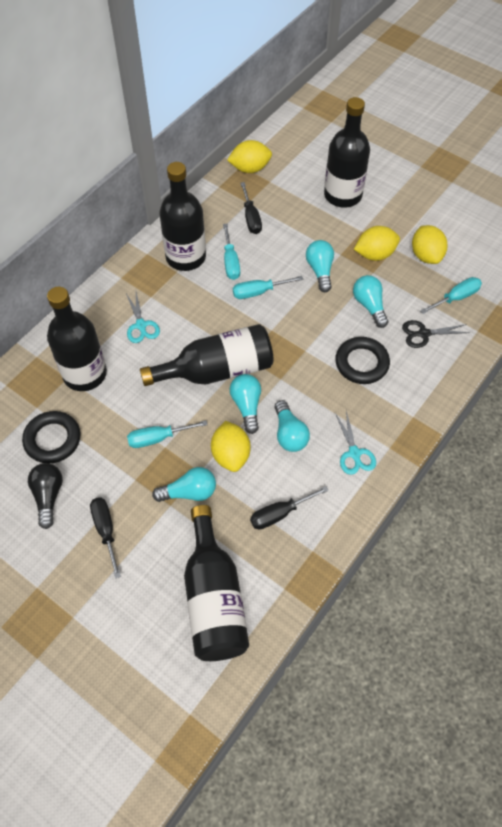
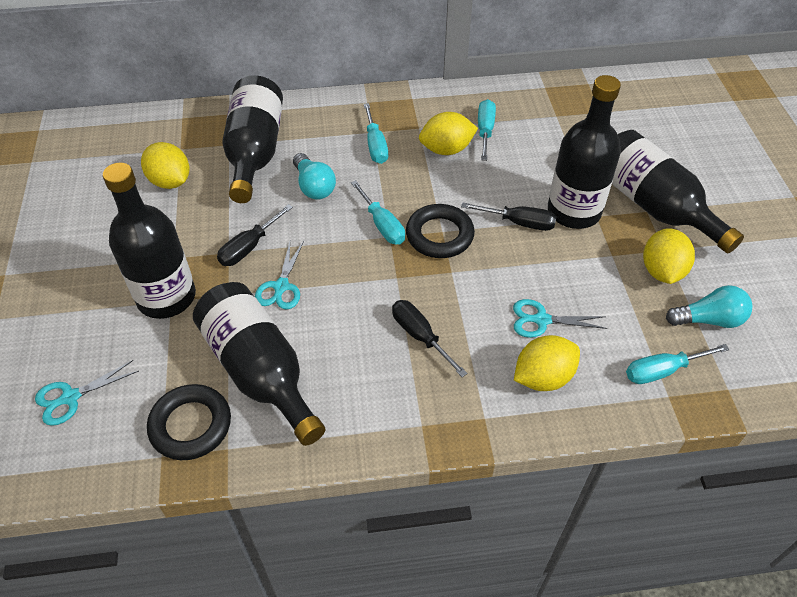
black light bulb: 1 -> 0
black scissors: 1 -> 0
turquoise light bulb: 5 -> 2
turquoise scissors: 2 -> 3

